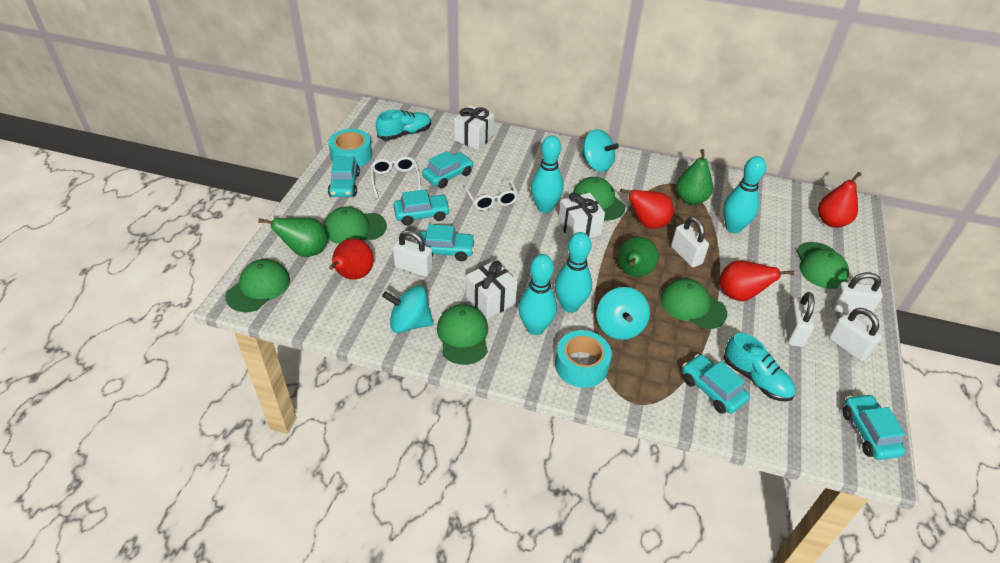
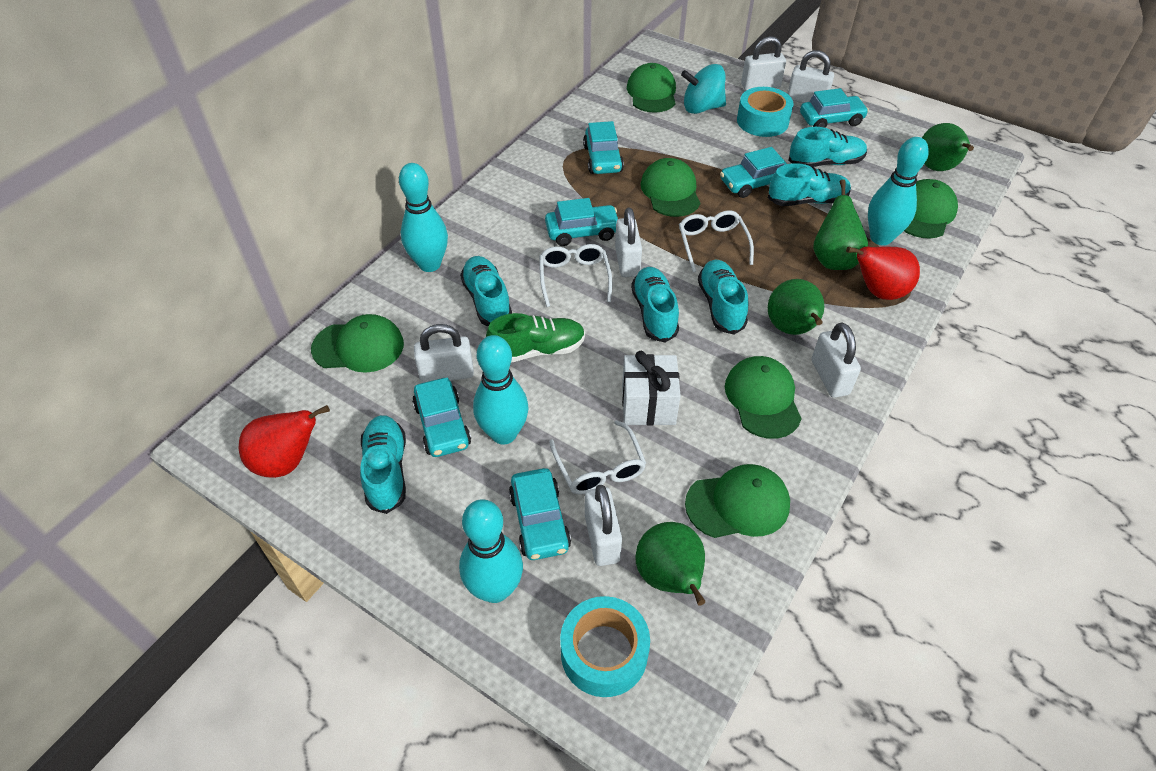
green pear: 3 -> 4
green shoe: 0 -> 1
red pear: 4 -> 2
turquoise shoe: 2 -> 6
turquoise spinning top: 3 -> 1
white gift: 3 -> 1
white glasses: 2 -> 3
white padlock: 5 -> 6

